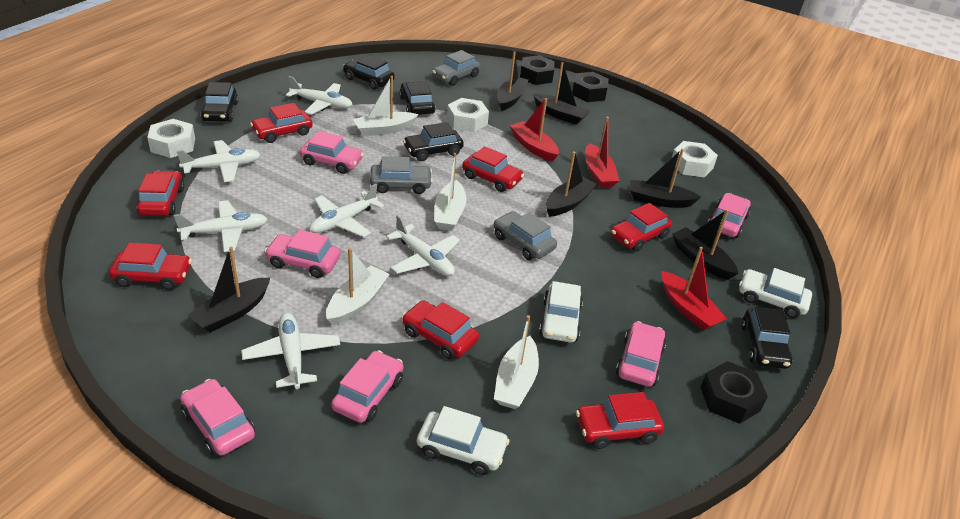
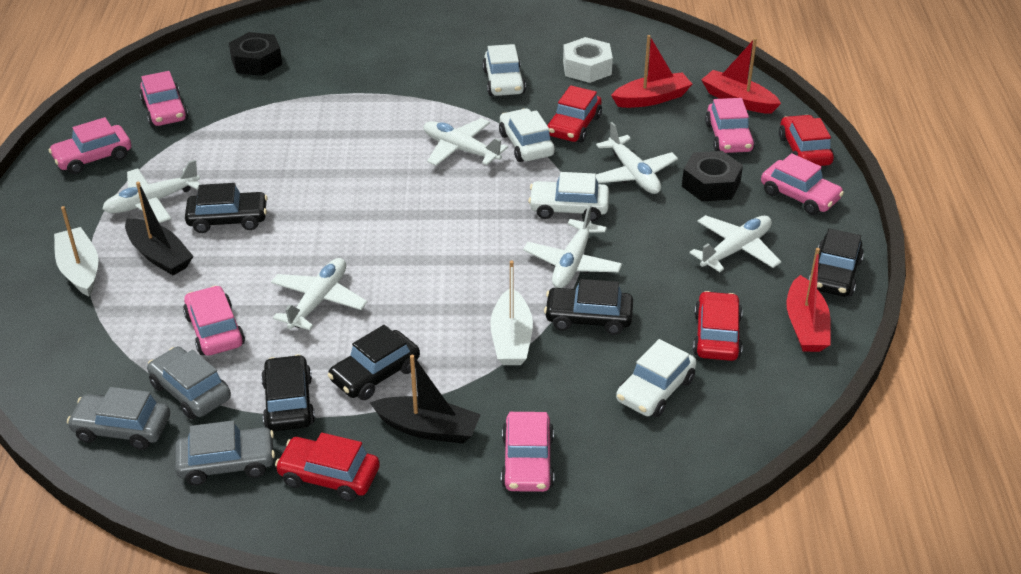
black boat: 6 -> 2
black nut: 3 -> 2
red car: 7 -> 4
white boat: 4 -> 2
white car: 3 -> 4
white nut: 3 -> 1

